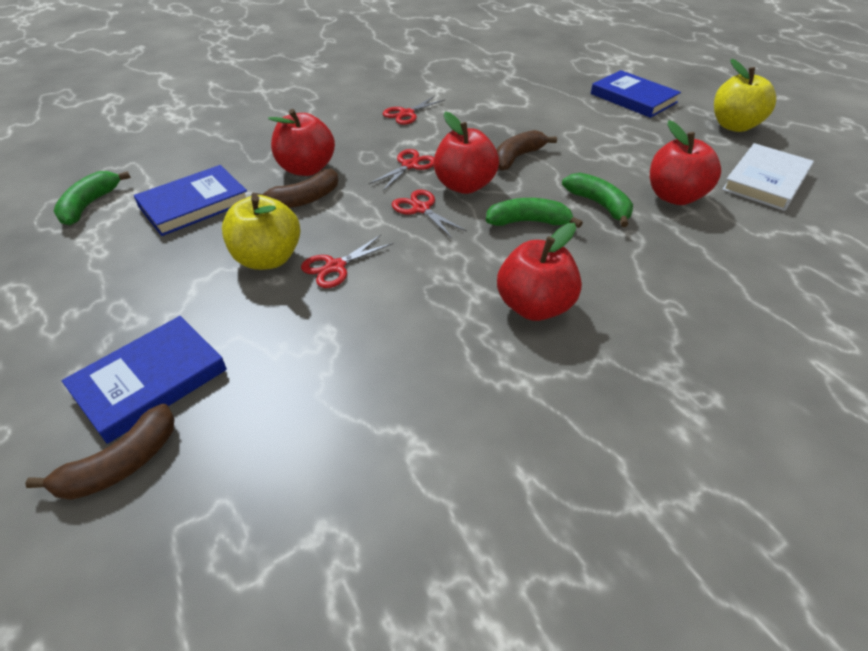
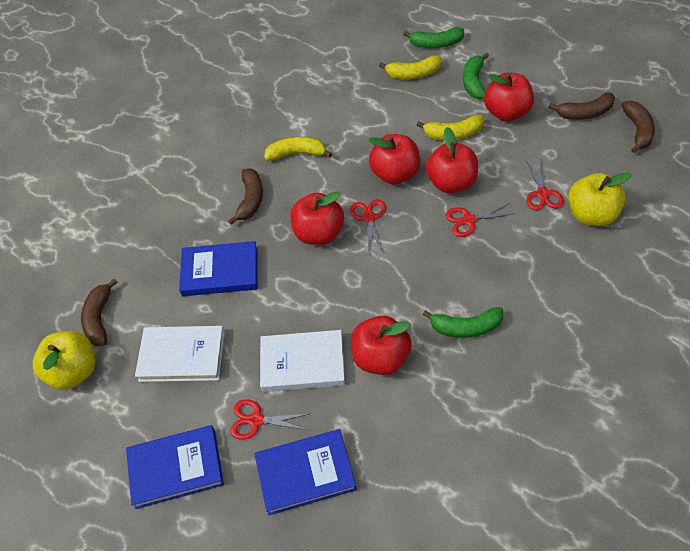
brown banana: 3 -> 4
red apple: 4 -> 5
white book: 1 -> 2
yellow banana: 0 -> 3

